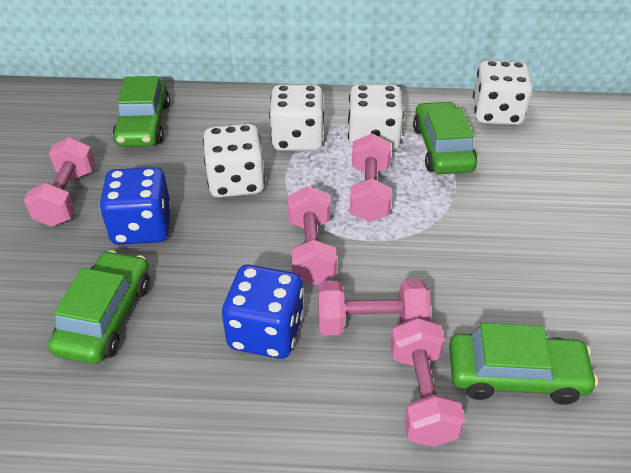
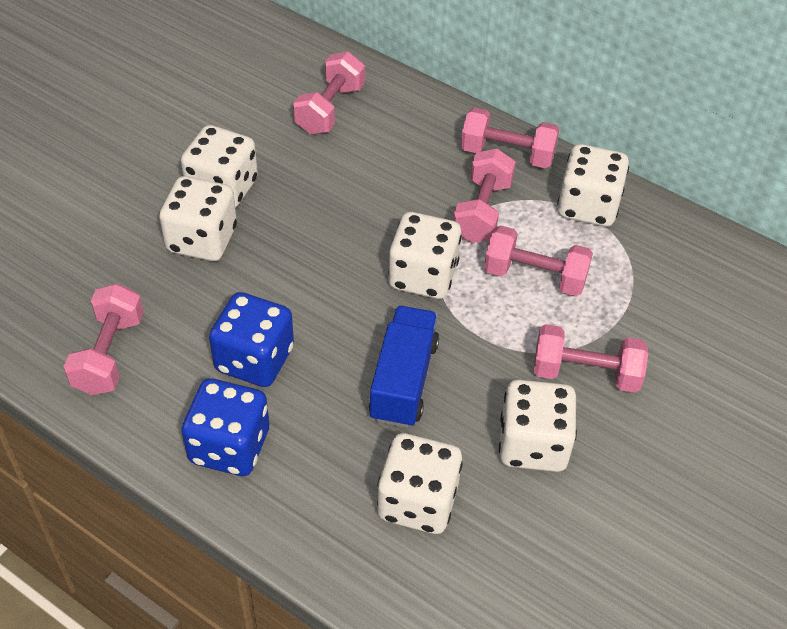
blue truck: 0 -> 1
green car: 4 -> 0
pink dumbbell: 5 -> 6
white dice: 4 -> 6

